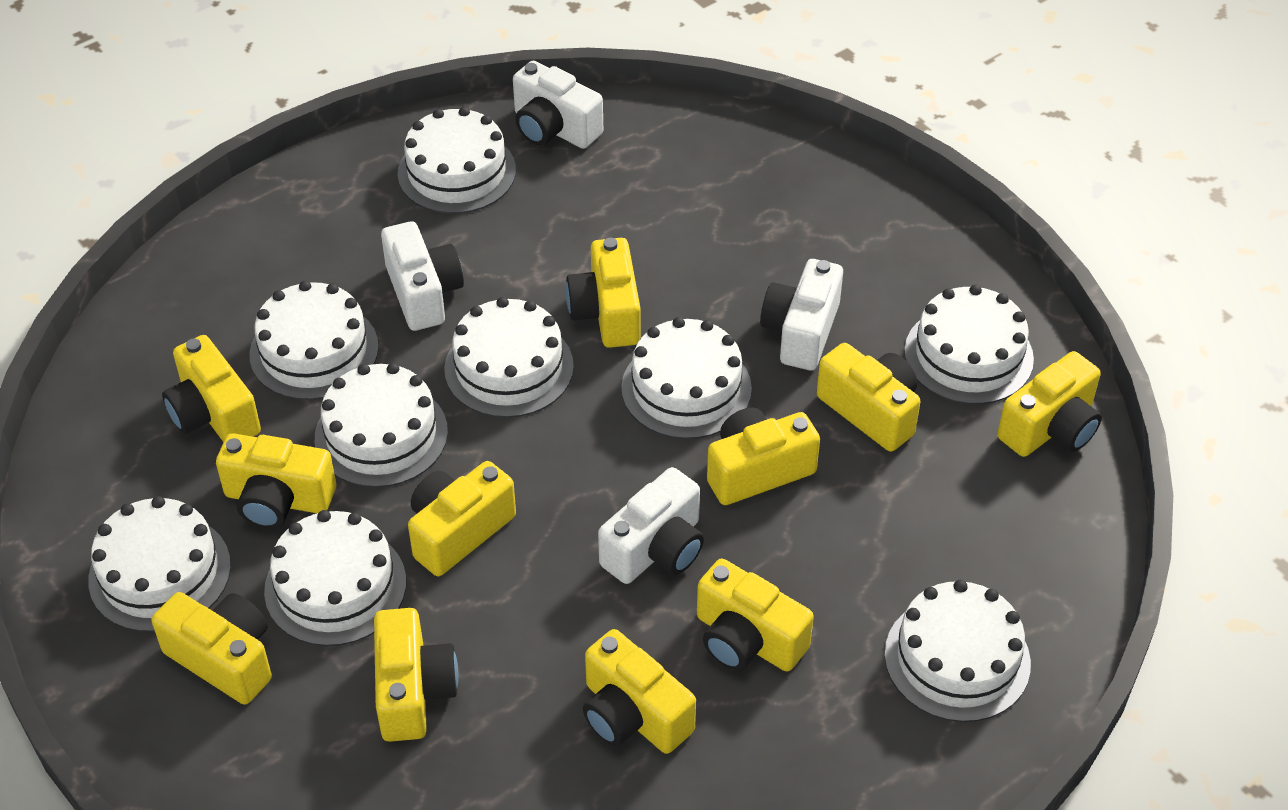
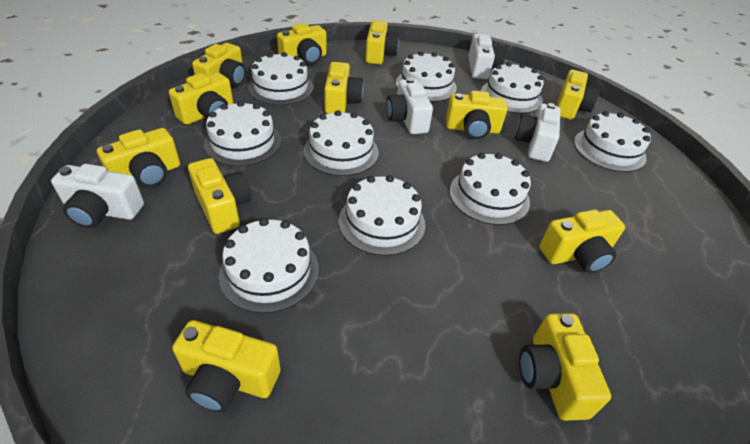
yellow camera: 11 -> 12

